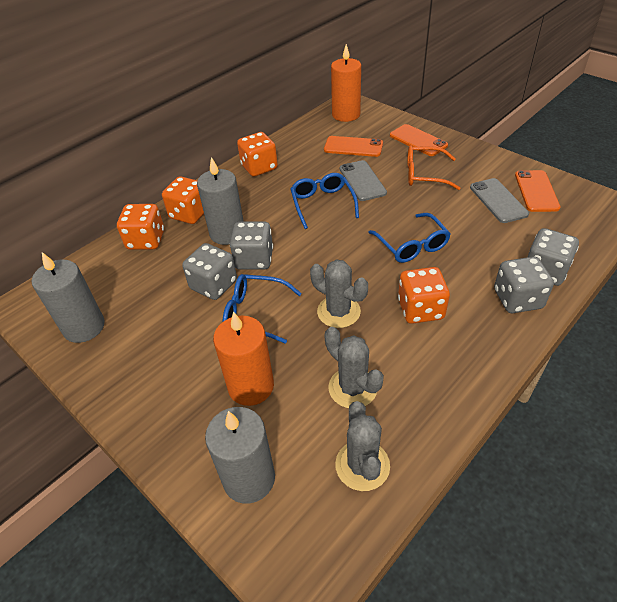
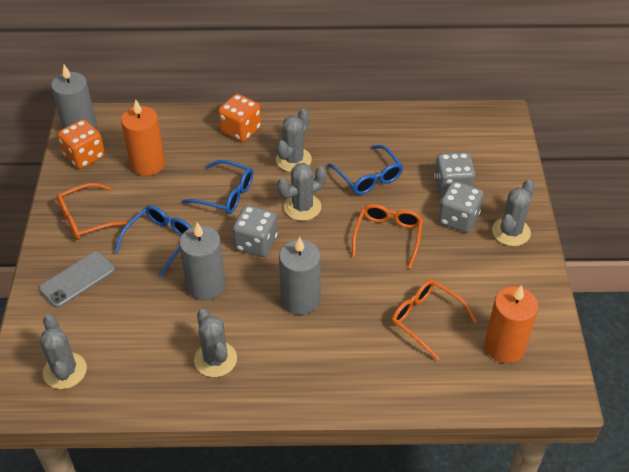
grey cactus: 3 -> 5
grey dice: 4 -> 3
grey phone: 2 -> 1
orange dice: 4 -> 2
orange glasses: 1 -> 3
orange phone: 3 -> 0

